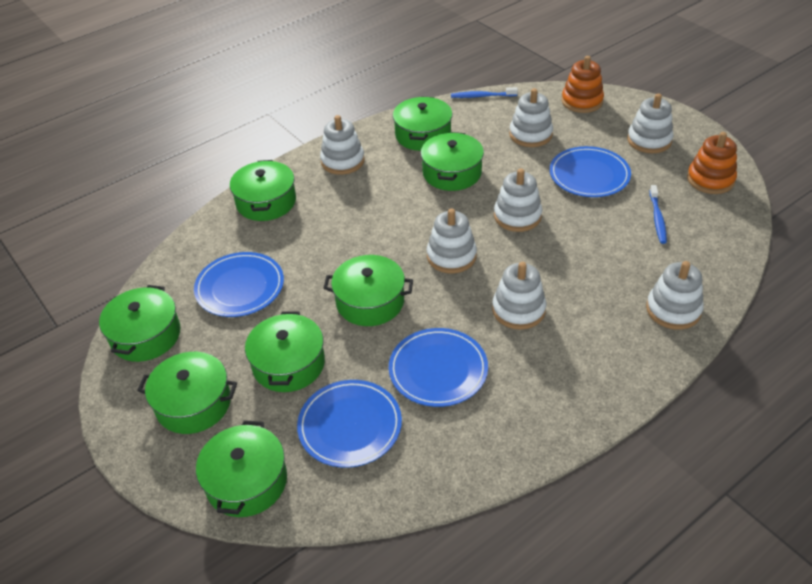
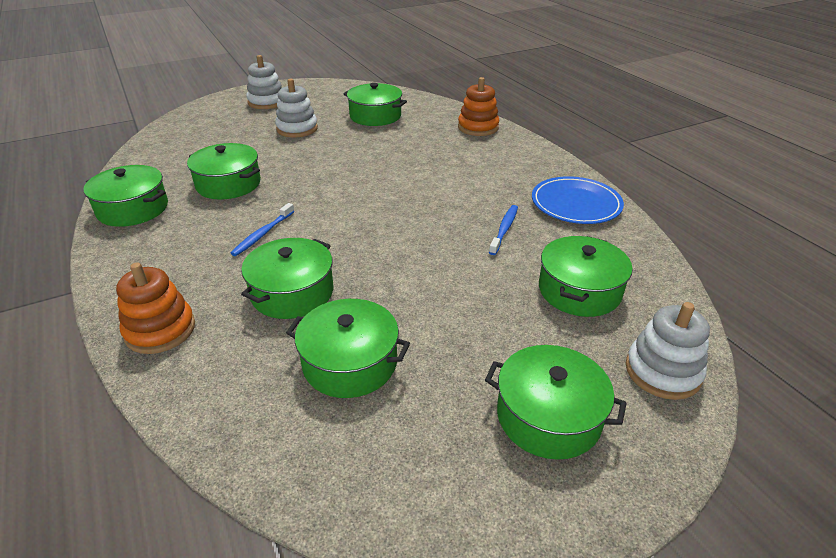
blue plate: 4 -> 1
green pot: 8 -> 7
white stacking toy: 7 -> 3

